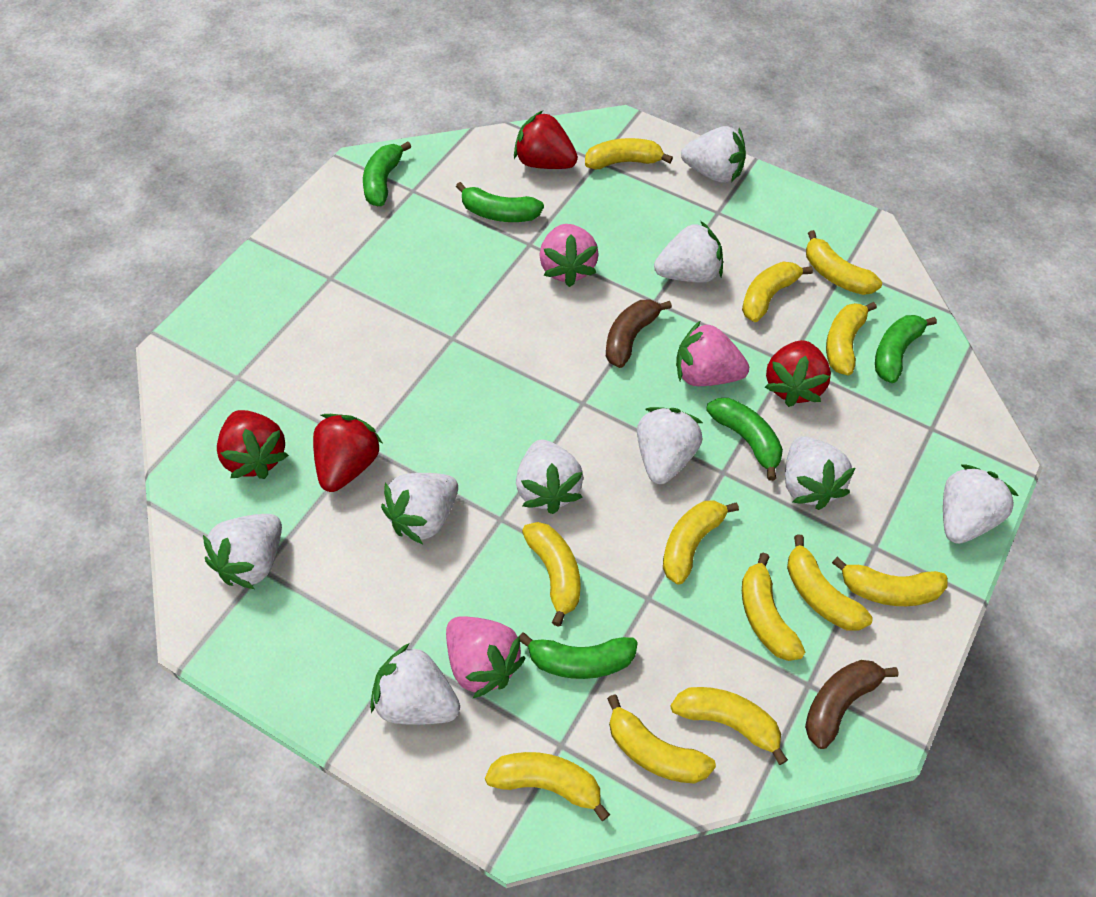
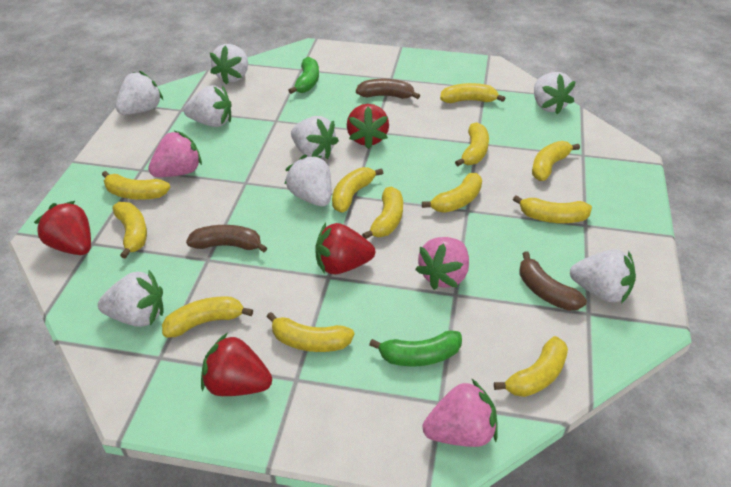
brown banana: 2 -> 3
green banana: 5 -> 2
white strawberry: 9 -> 8

